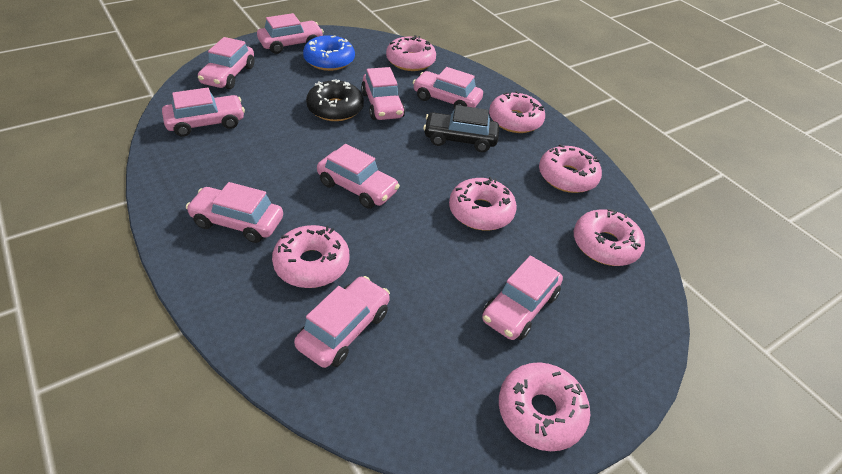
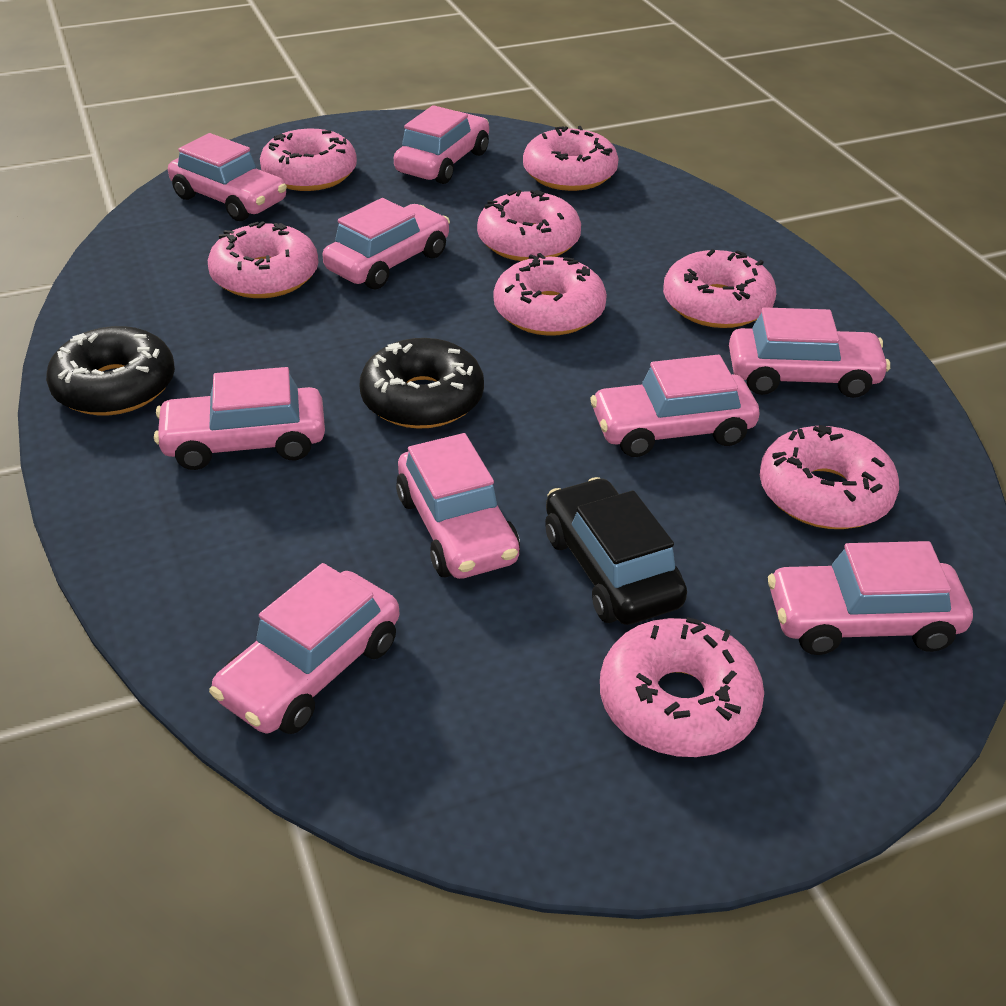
black donut: 1 -> 2
blue donut: 1 -> 0
pink donut: 7 -> 8

